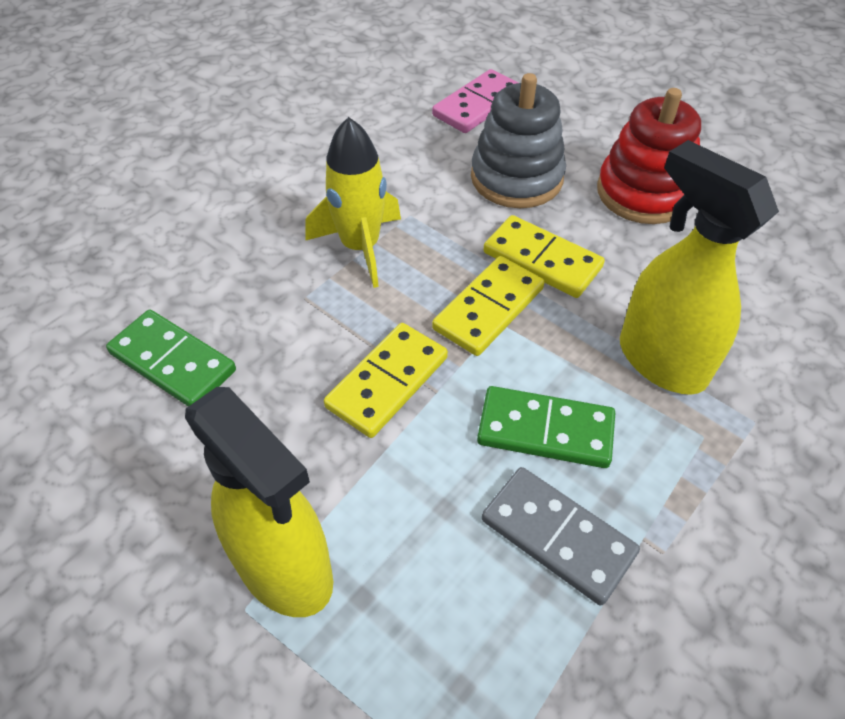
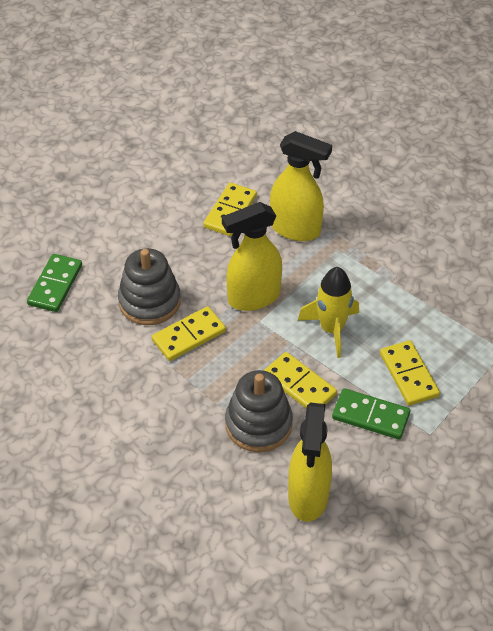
grey domino: 1 -> 0
grey stacking toy: 1 -> 2
pink domino: 1 -> 0
red stacking toy: 1 -> 0
yellow domino: 3 -> 4
yellow spray bottle: 2 -> 3

